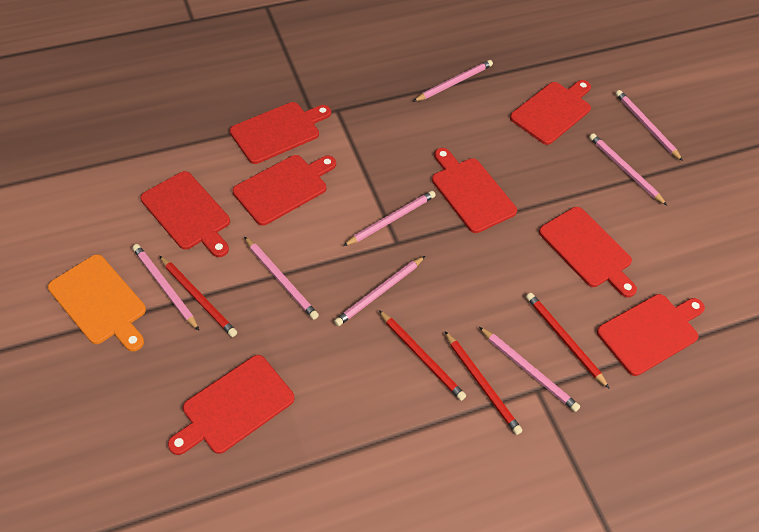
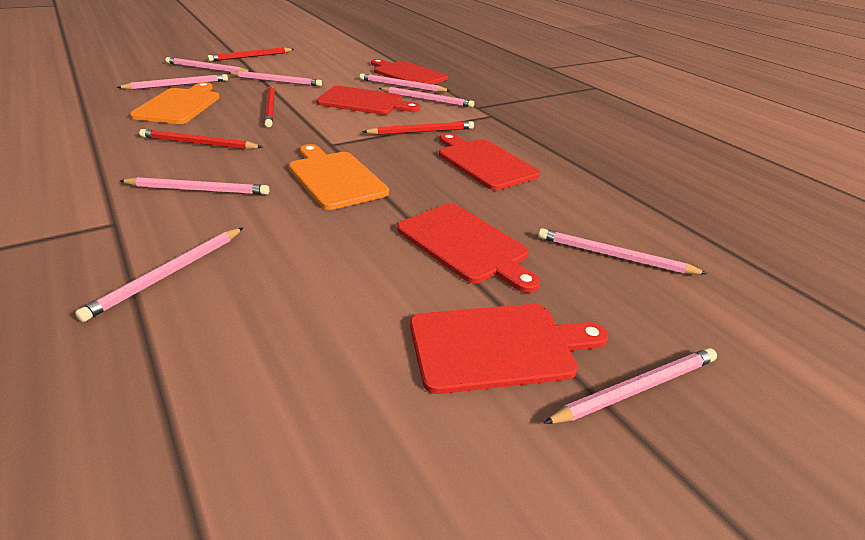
orange cutting board: 1 -> 2
pink pencil: 8 -> 9
red cutting board: 8 -> 5

